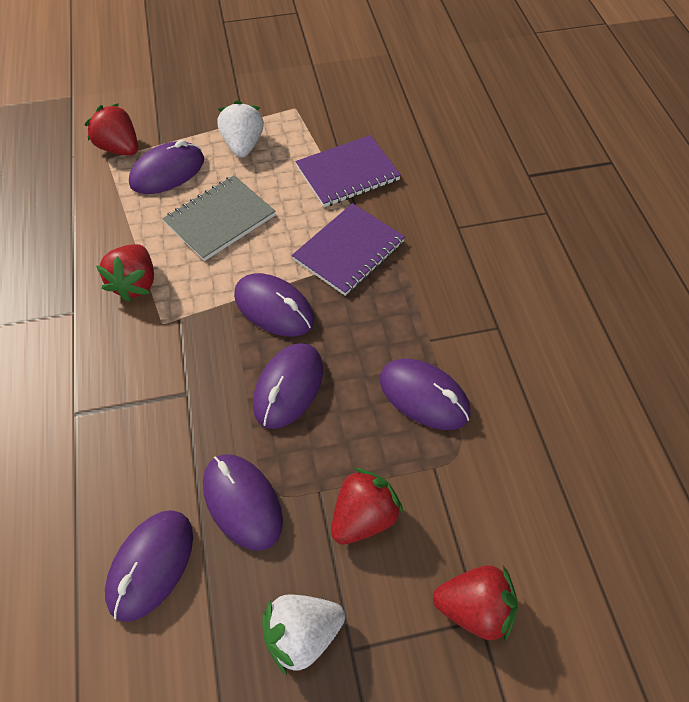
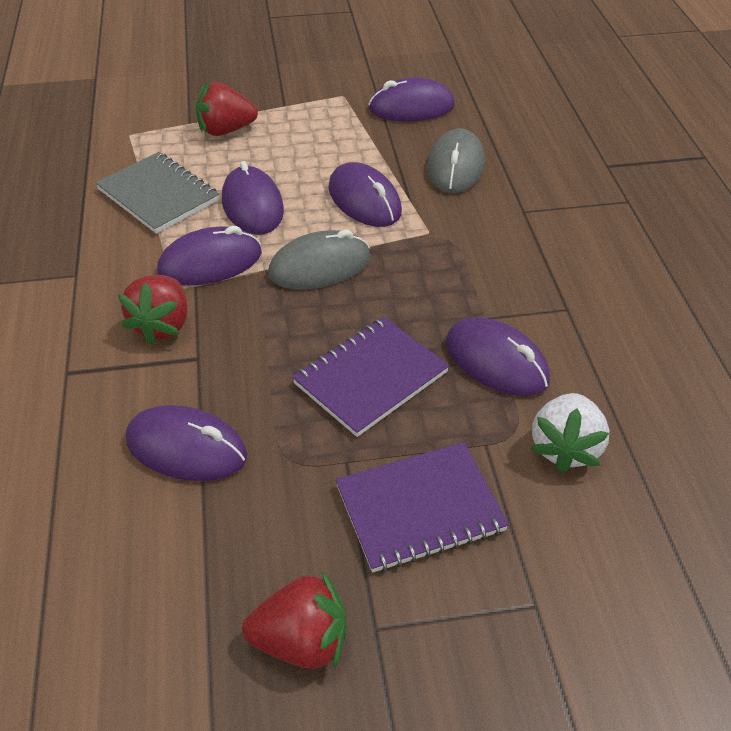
grey mouse: 0 -> 2
red strawberry: 4 -> 3
white strawberry: 2 -> 1

